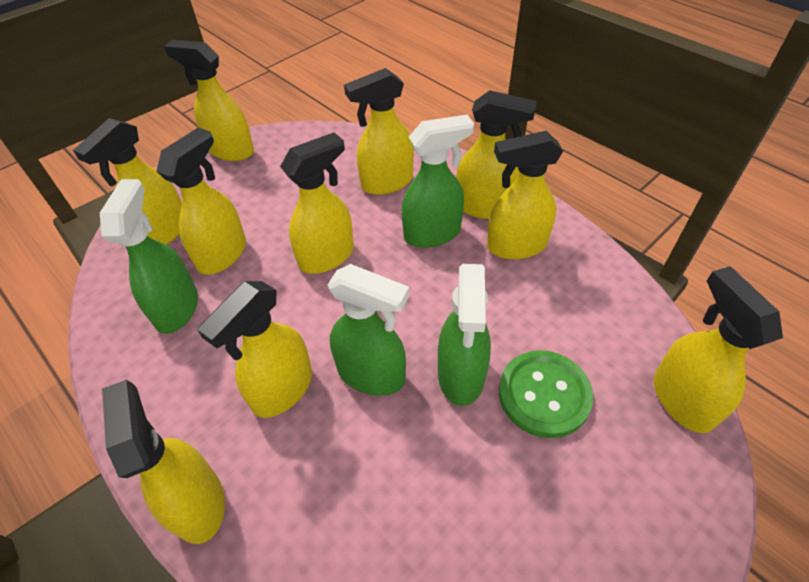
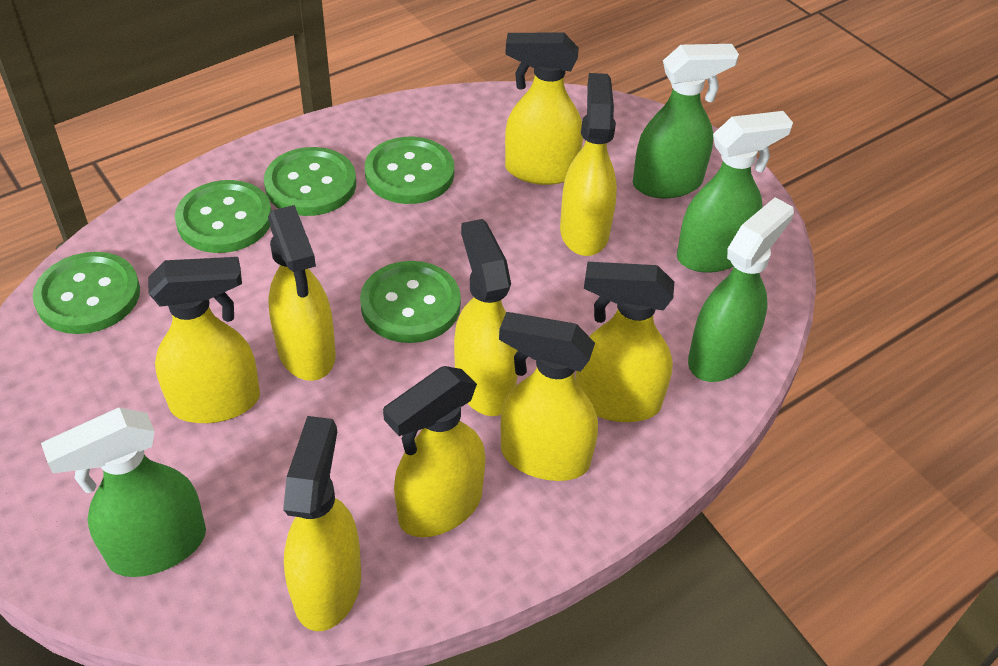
green button: 1 -> 5
yellow spray bottle: 10 -> 9

